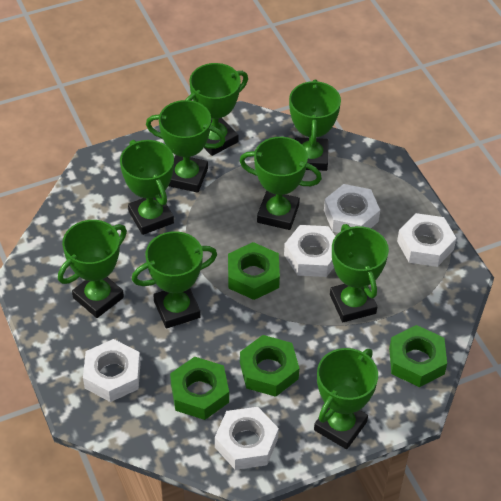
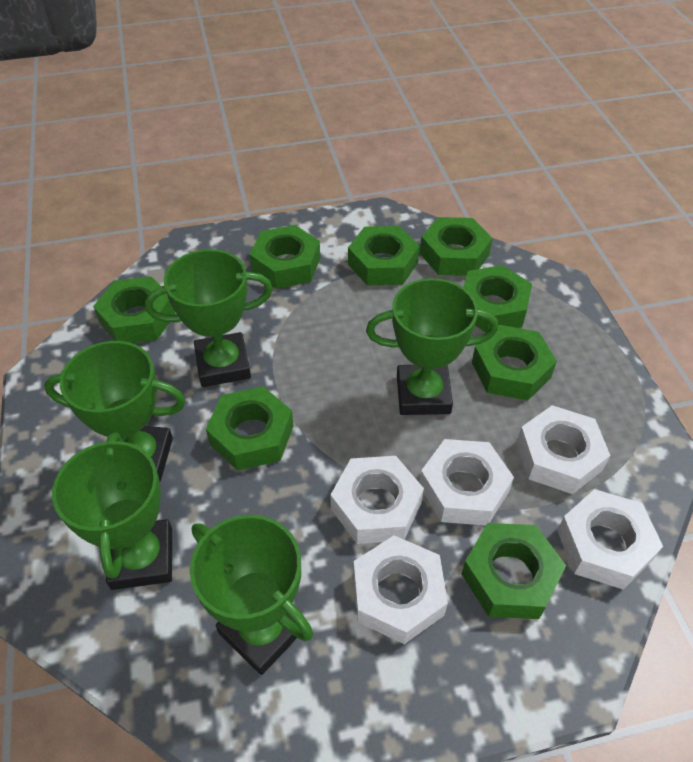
green nut: 4 -> 8
green trophy: 9 -> 5

